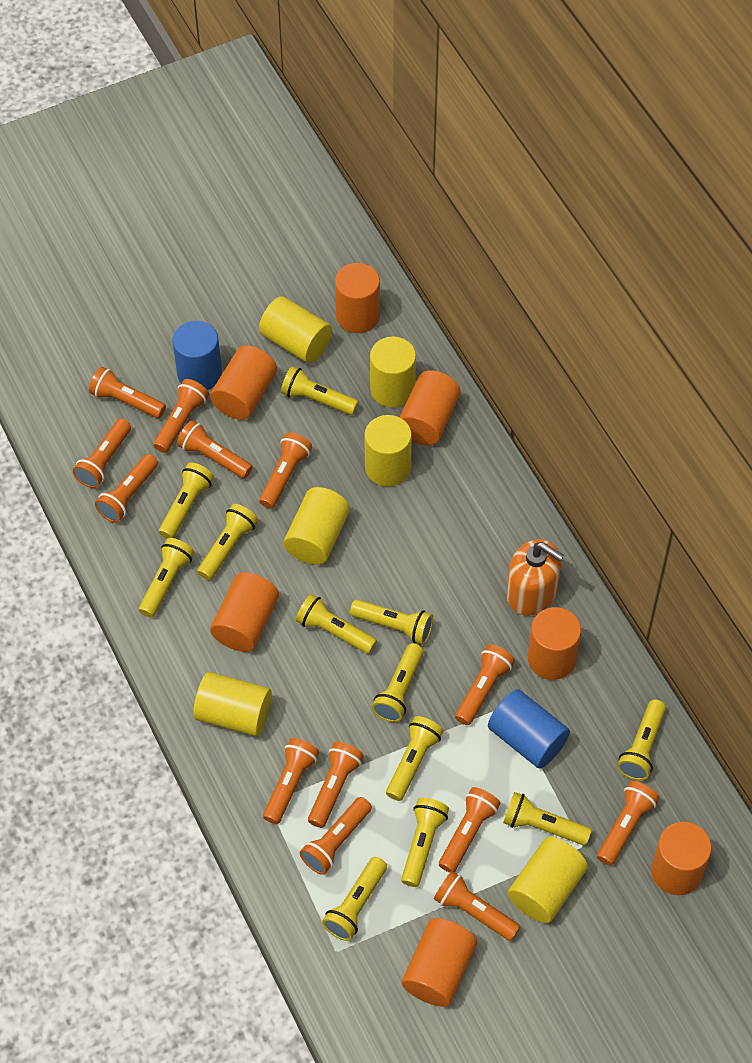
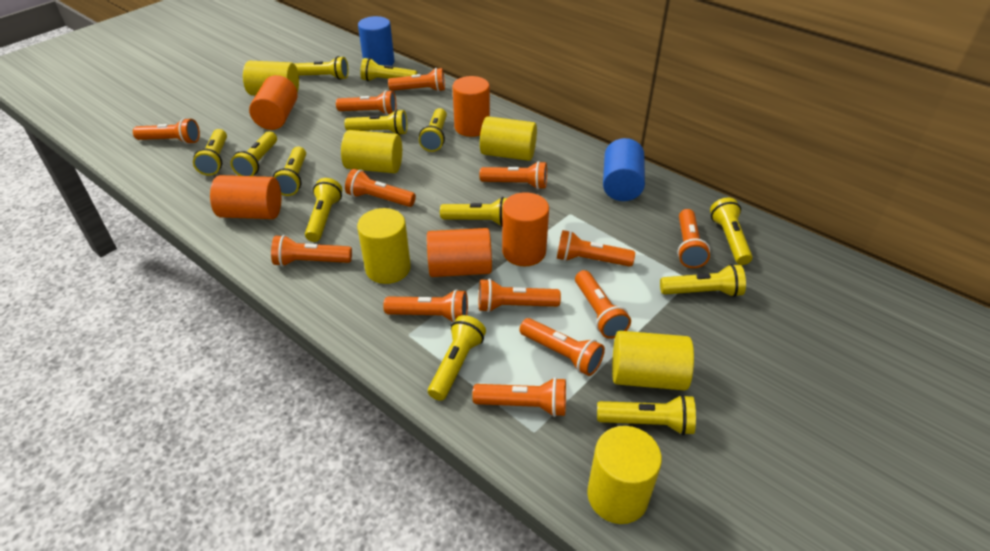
orange cylinder: 7 -> 5
orange soap dispenser: 1 -> 0
yellow flashlight: 12 -> 13

